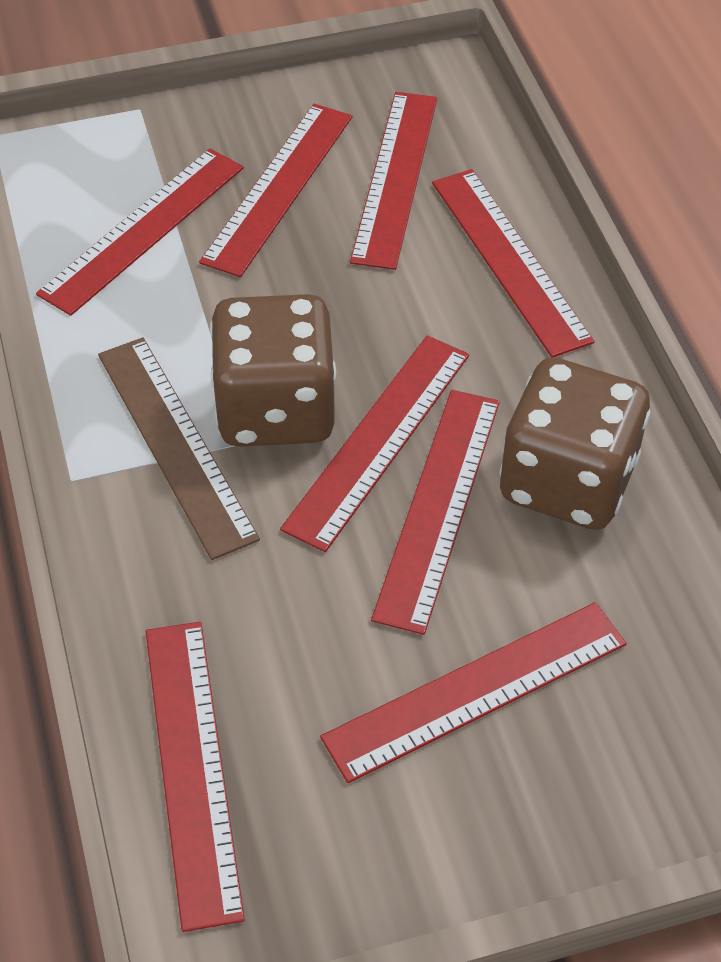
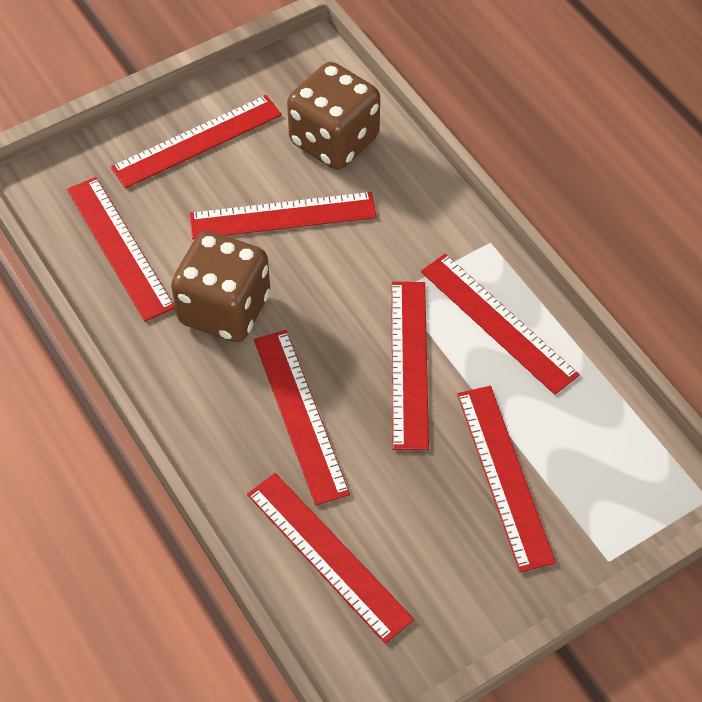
brown ruler: 1 -> 0

